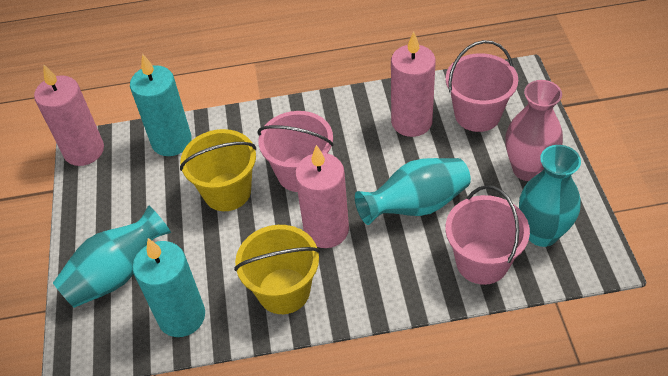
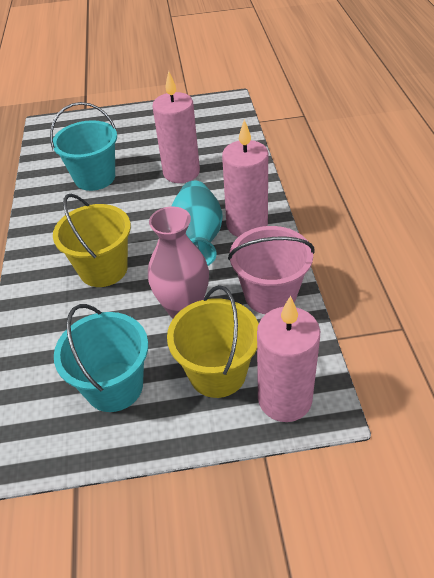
pink bucket: 3 -> 1
turquoise bucket: 0 -> 2
turquoise candle: 2 -> 0
turquoise vase: 3 -> 1

